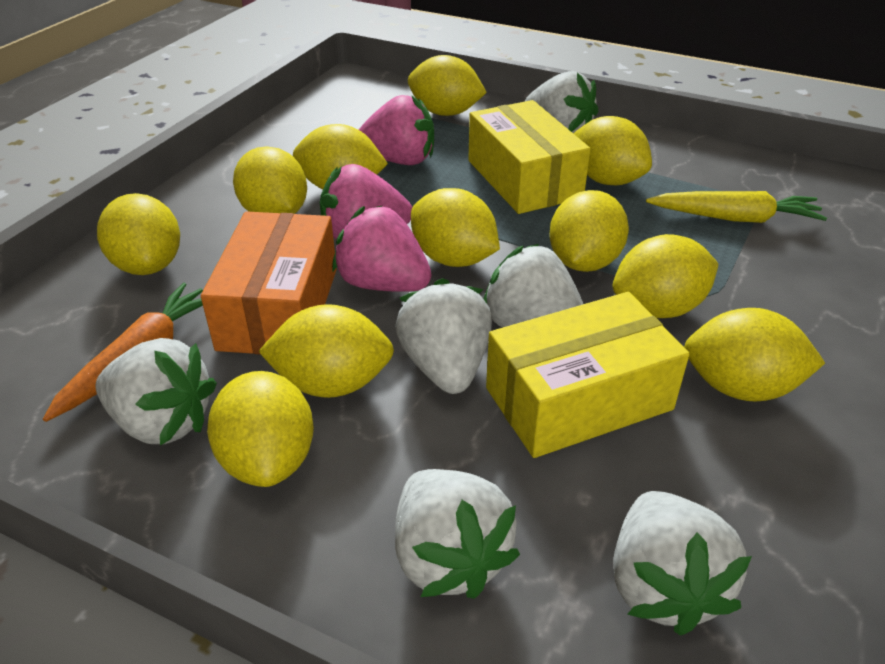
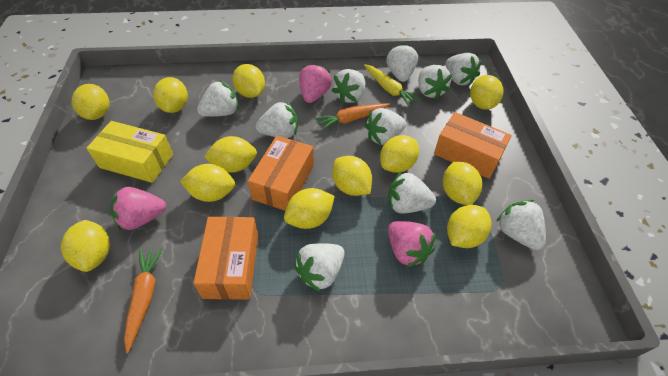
orange box: 1 -> 3
orange carrot: 1 -> 2
white strawberry: 6 -> 10
yellow box: 2 -> 1
yellow lemon: 11 -> 12

